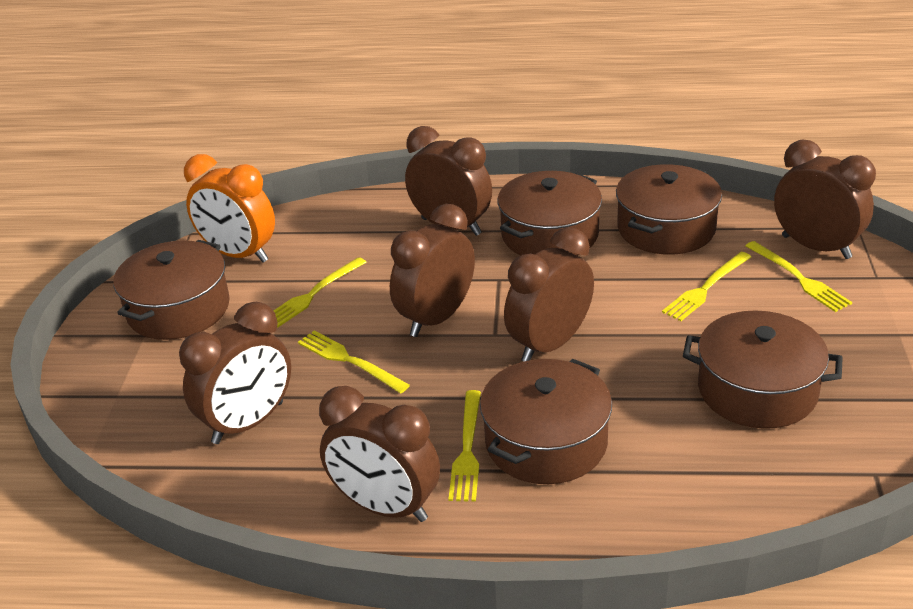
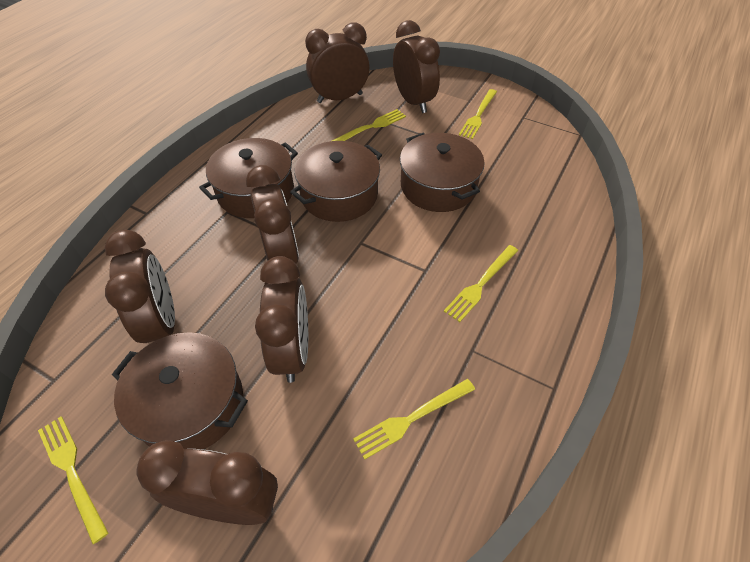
brown pot: 5 -> 4
orange clock: 1 -> 0

